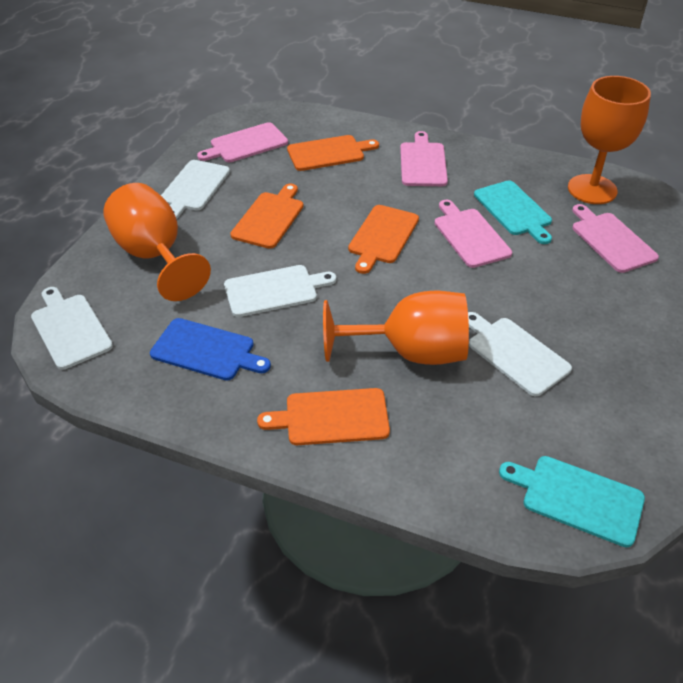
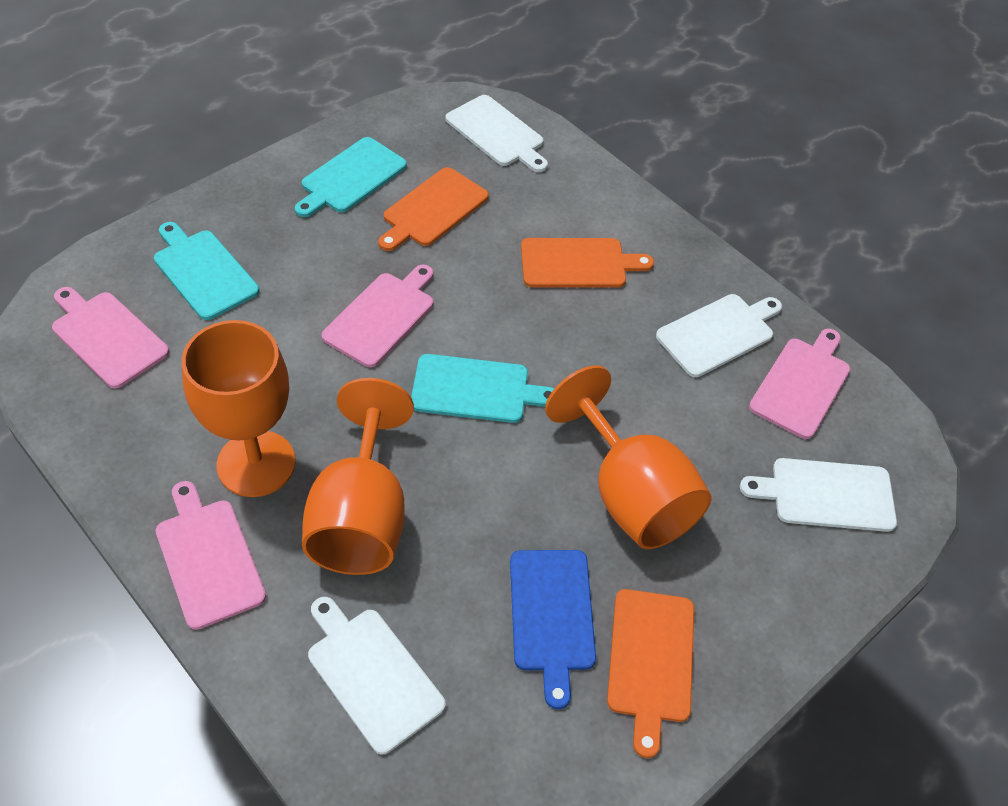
orange cutting board: 4 -> 3
turquoise cutting board: 2 -> 3

